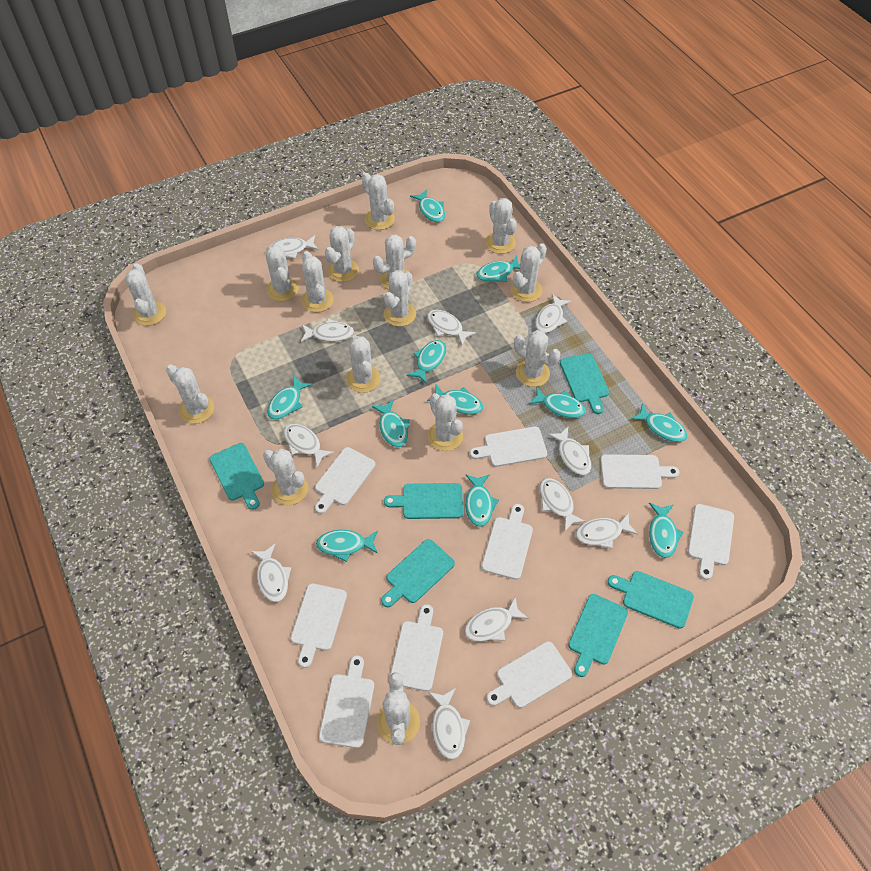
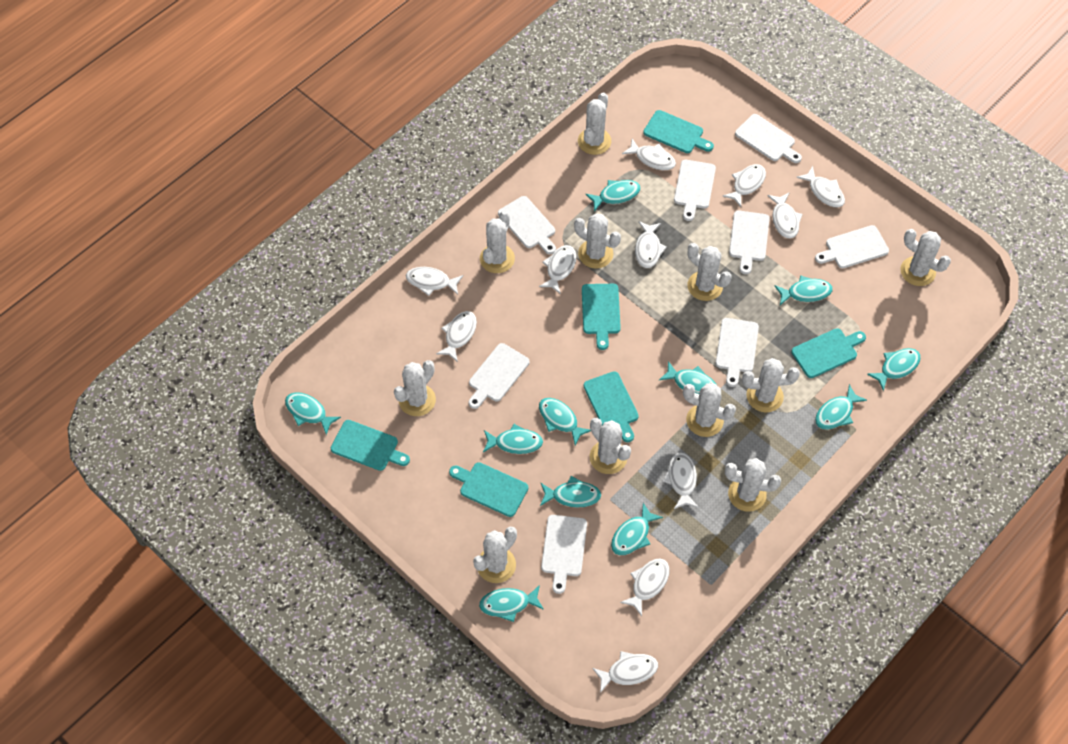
white cactus: 15 -> 11
white cutting board: 9 -> 8

